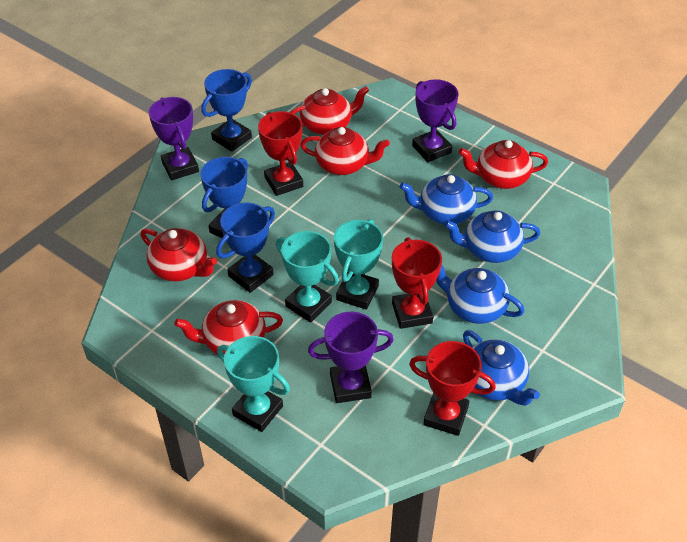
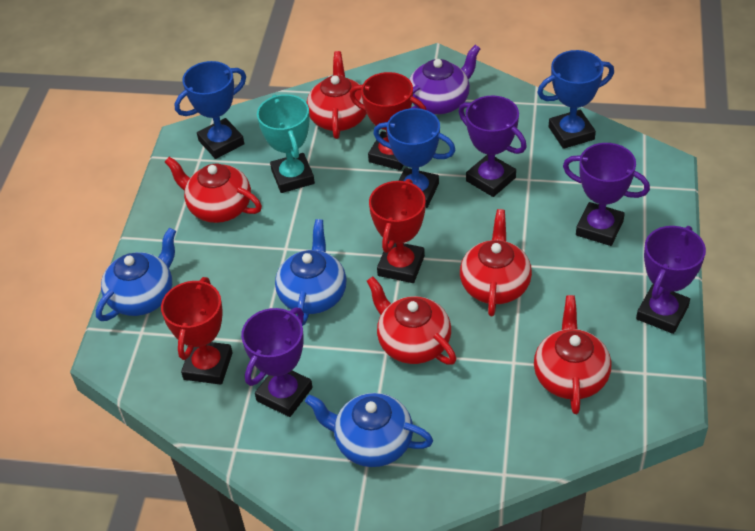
blue teapot: 4 -> 3
purple teapot: 0 -> 1
purple trophy: 3 -> 4
turquoise trophy: 3 -> 1

